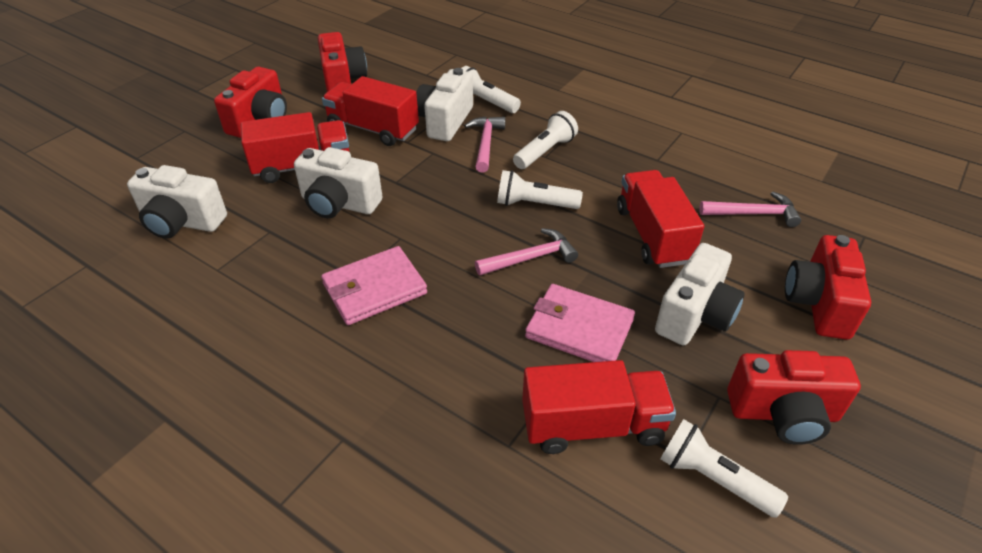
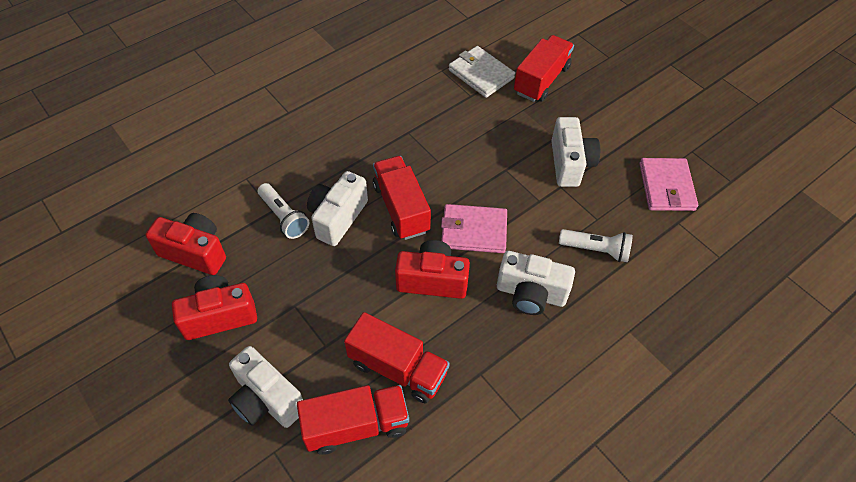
pink hammer: 3 -> 0
red camera: 4 -> 3
white flashlight: 4 -> 2
white wallet: 0 -> 1

